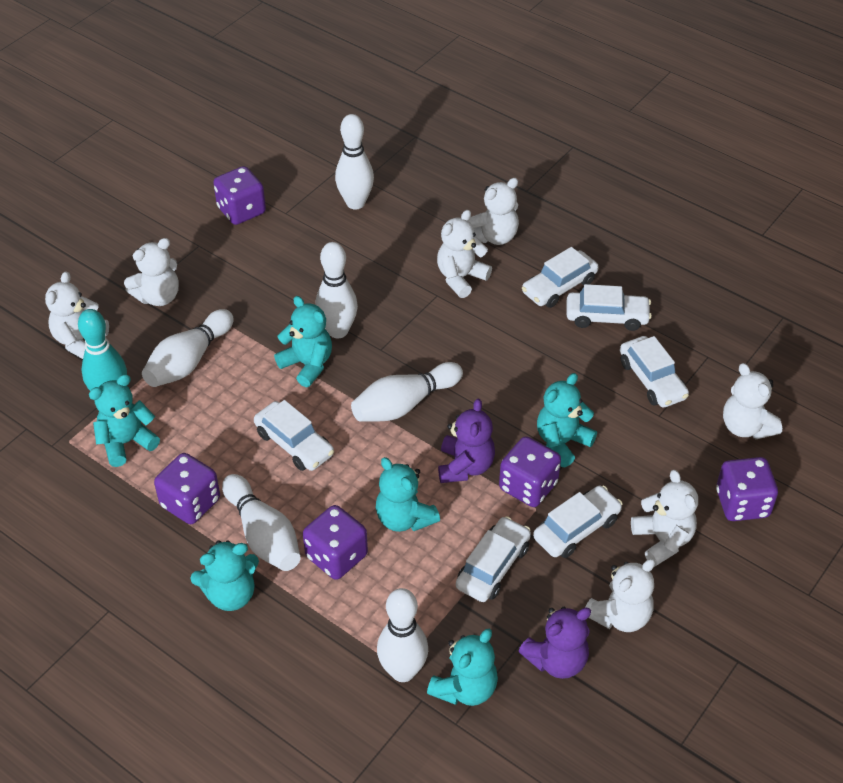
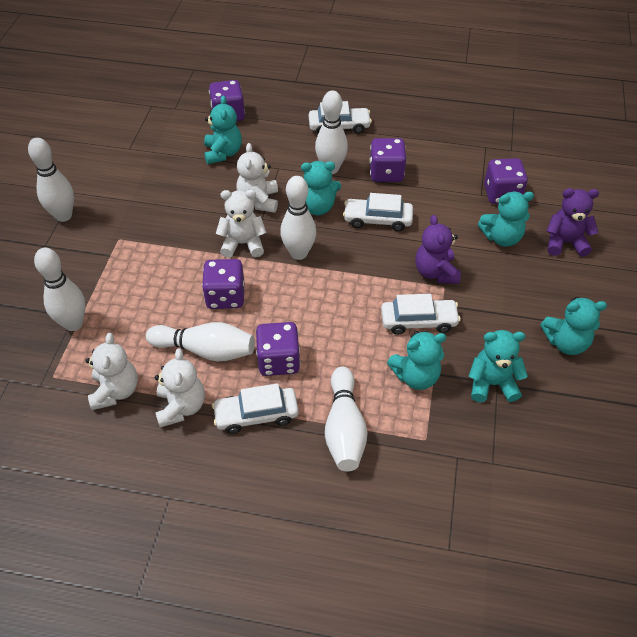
turquoise bowling pin: 1 -> 0
white car: 6 -> 4
white teddy bear: 7 -> 4

